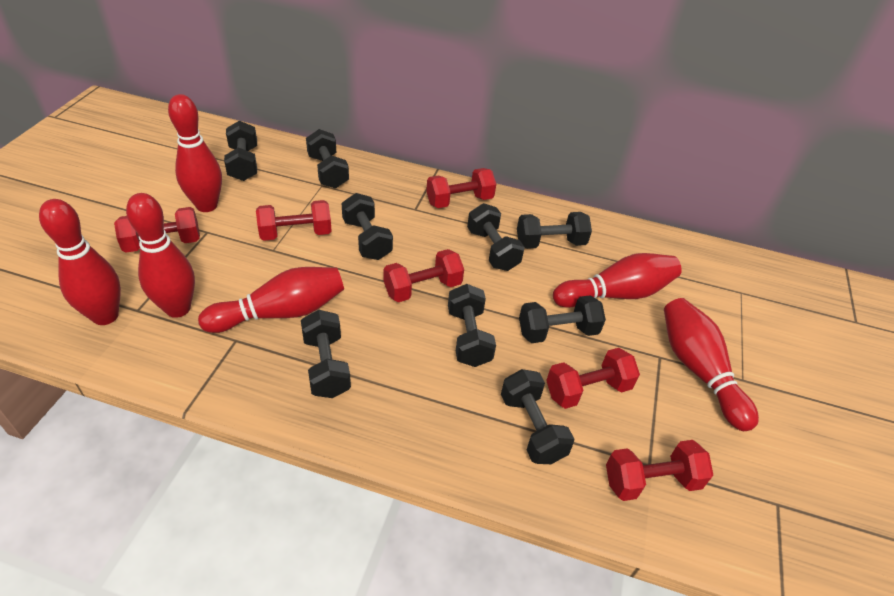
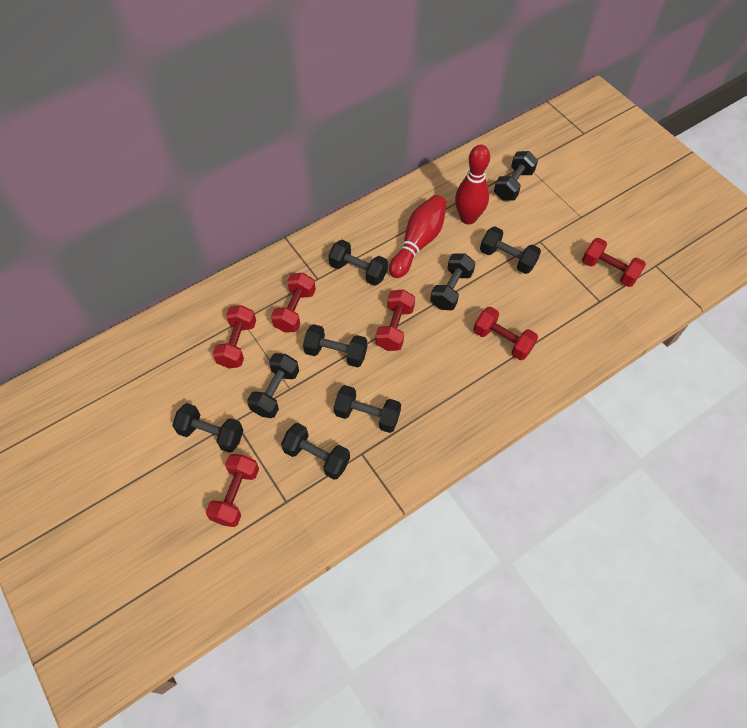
red bowling pin: 6 -> 2

